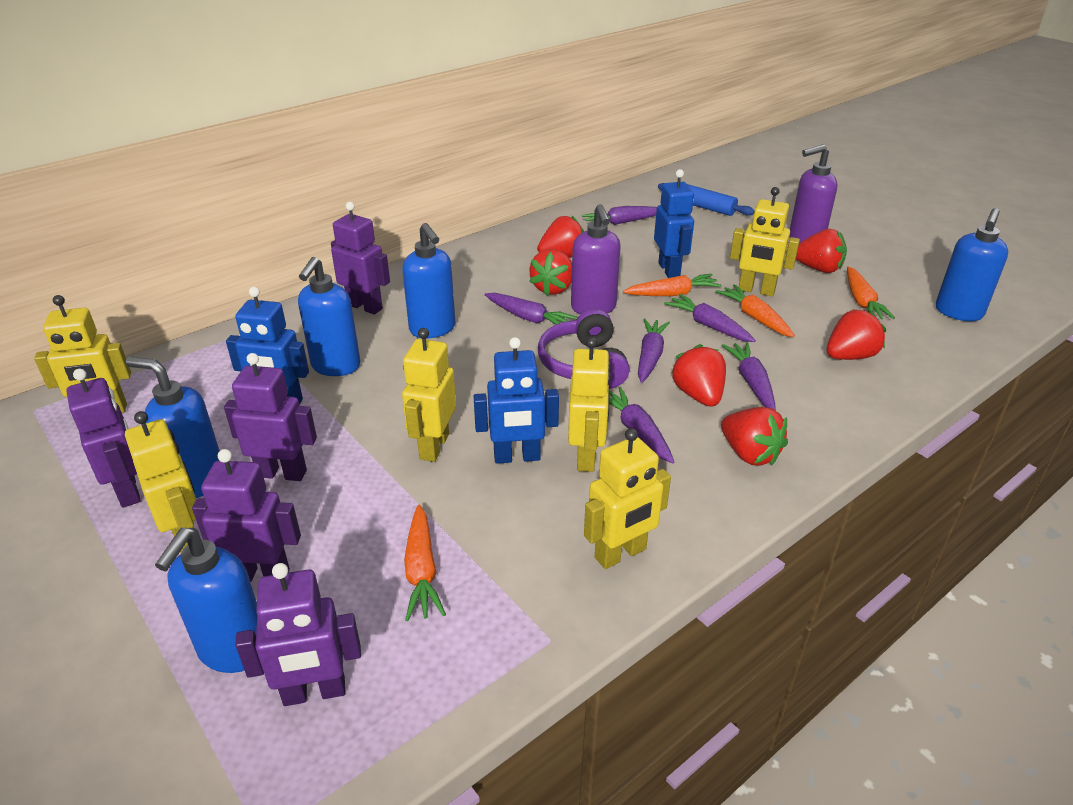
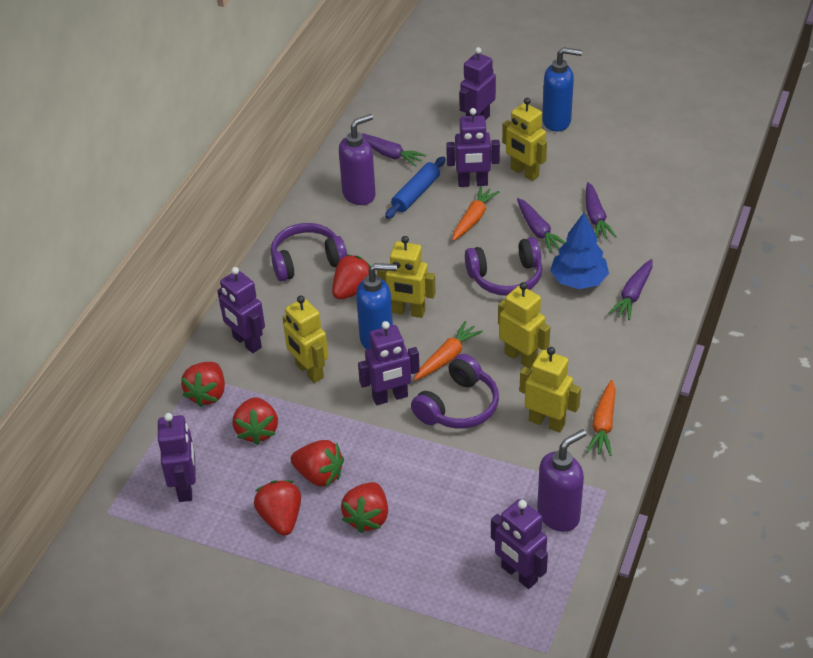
blue robot: 3 -> 0
blue soap dispenser: 5 -> 2
blue tree: 0 -> 1
orange carrot: 4 -> 3
purple carrot: 6 -> 4
purple headphones: 1 -> 3
purple robot: 5 -> 6
yellow robot: 6 -> 5

